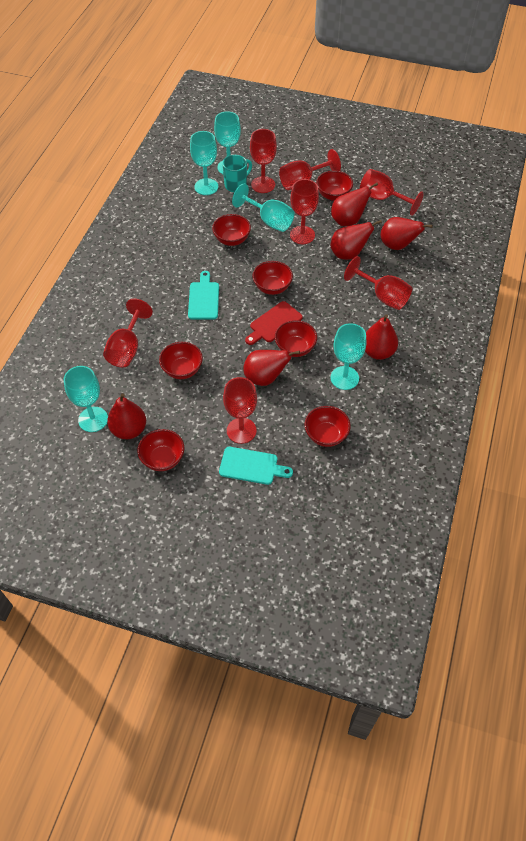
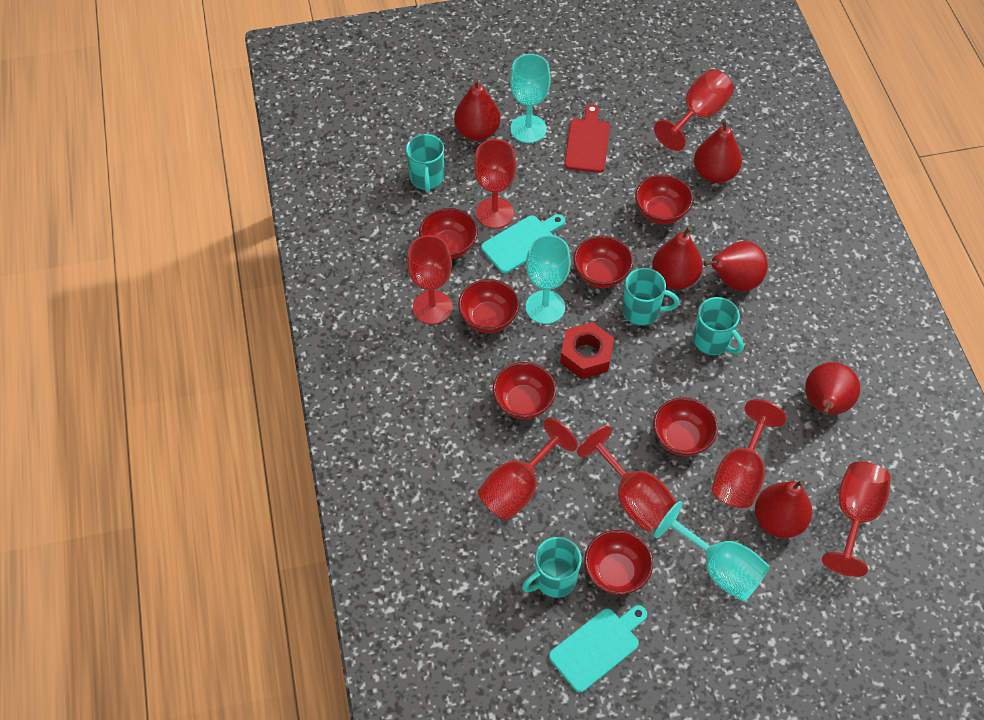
red nut: 0 -> 1
turquoise goblet: 5 -> 3
turquoise mug: 1 -> 4

